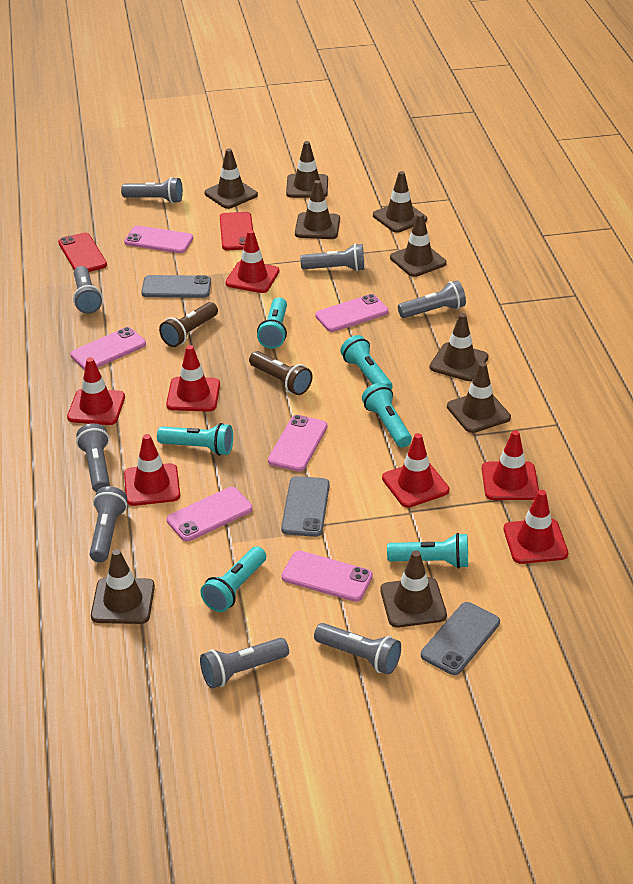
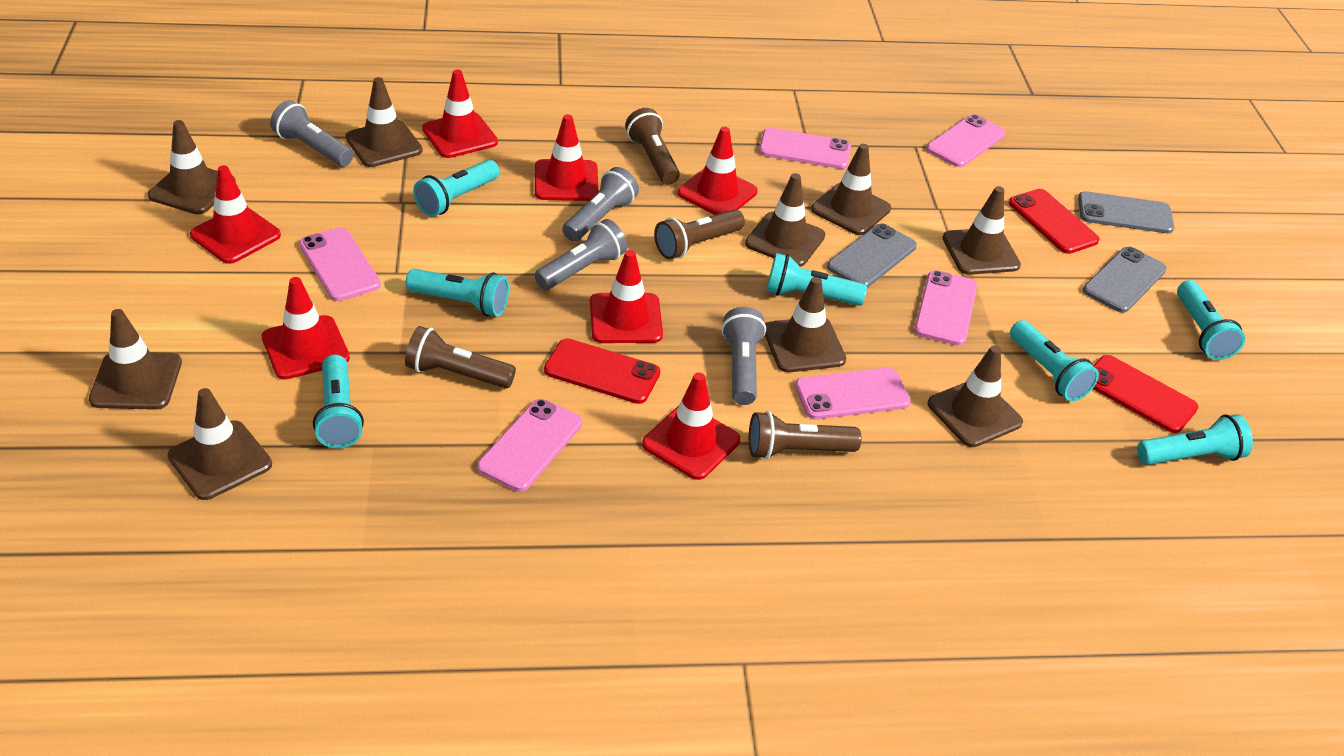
brown flashlight: 2 -> 4
grey flashlight: 8 -> 4
red phone: 2 -> 3
turquoise flashlight: 6 -> 7

